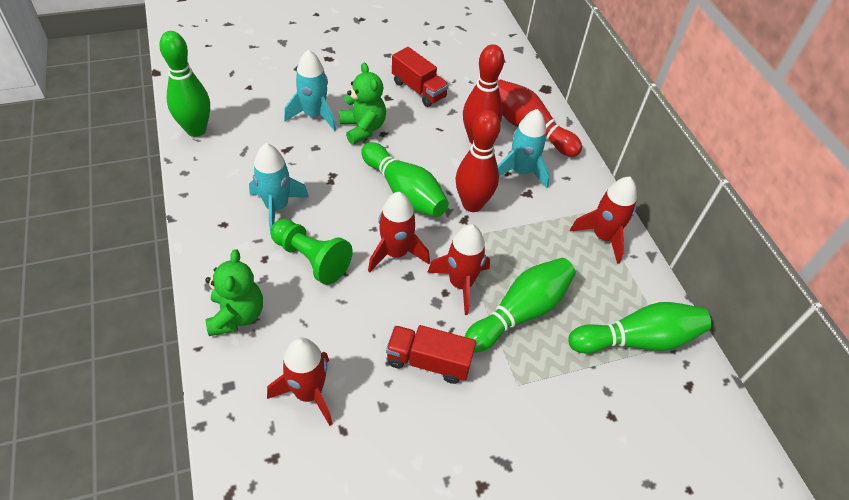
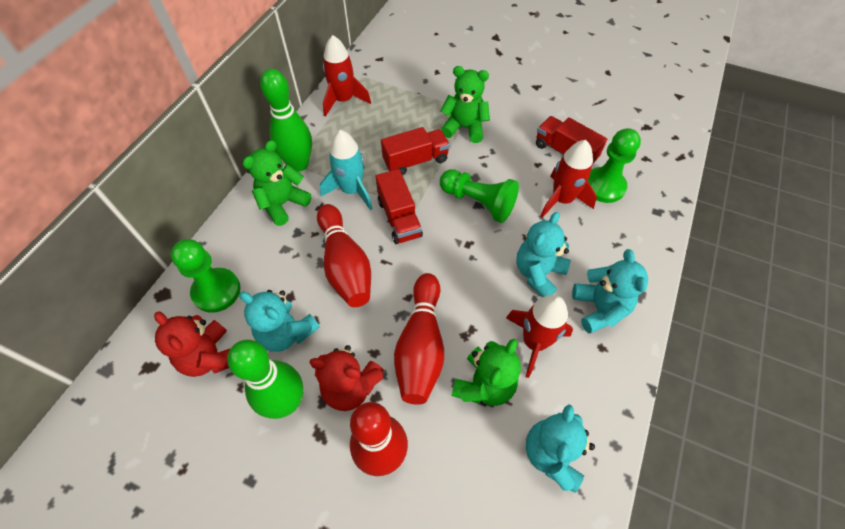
green bowling pin: 4 -> 2
green pawn: 1 -> 3
green teddy bear: 2 -> 3
red rocket: 4 -> 3
red teddy bear: 0 -> 2
red truck: 2 -> 3
turquoise rocket: 3 -> 1
turquoise teddy bear: 0 -> 4

